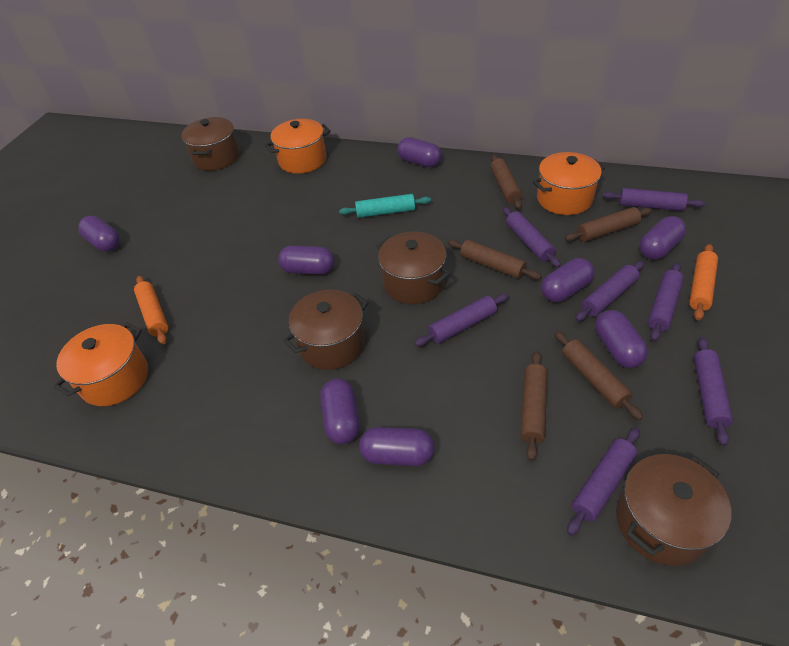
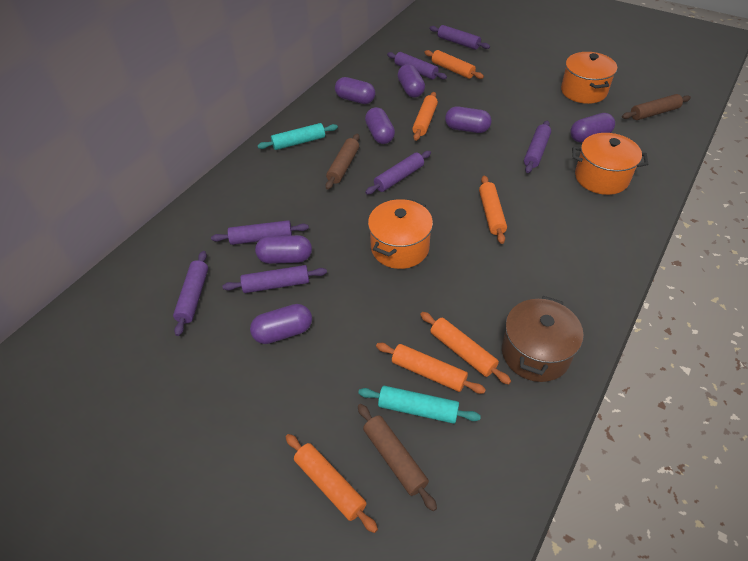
brown pot: 4 -> 1
brown rolling pin: 5 -> 3
orange rolling pin: 2 -> 6
purple capsule: 8 -> 7
turquoise rolling pin: 1 -> 2

